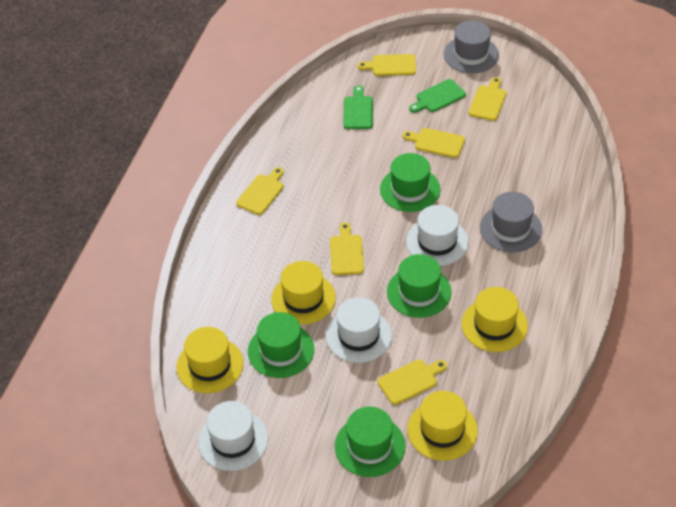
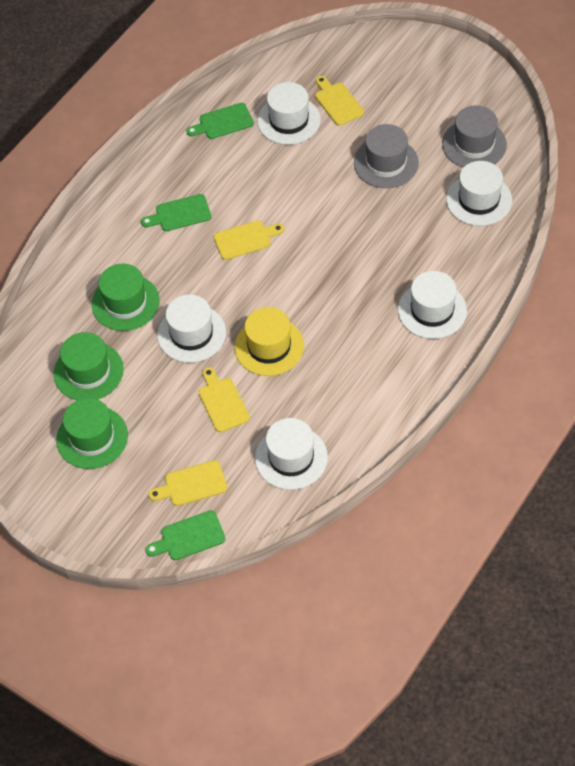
green cutting board: 2 -> 3
green hat: 4 -> 3
white hat: 3 -> 5
yellow cutting board: 6 -> 4
yellow hat: 4 -> 1

